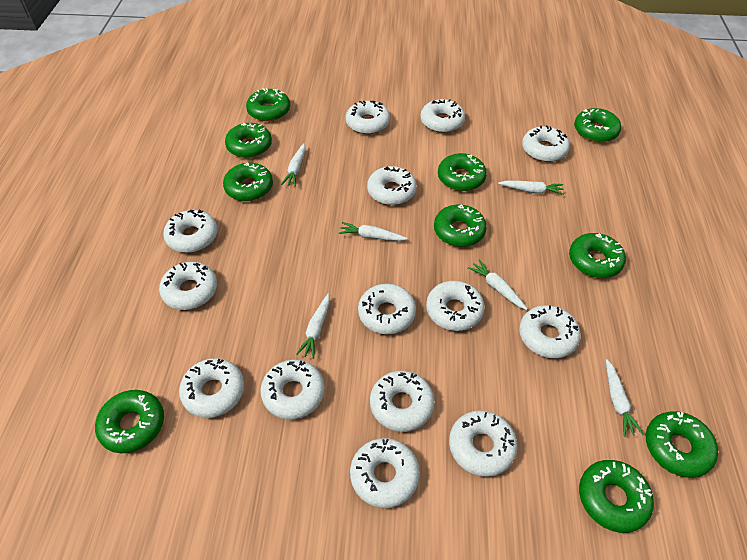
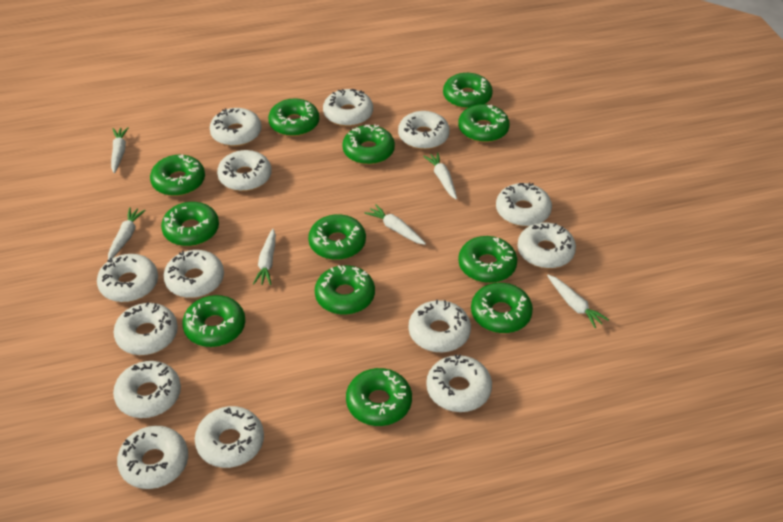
green donut: 10 -> 12

